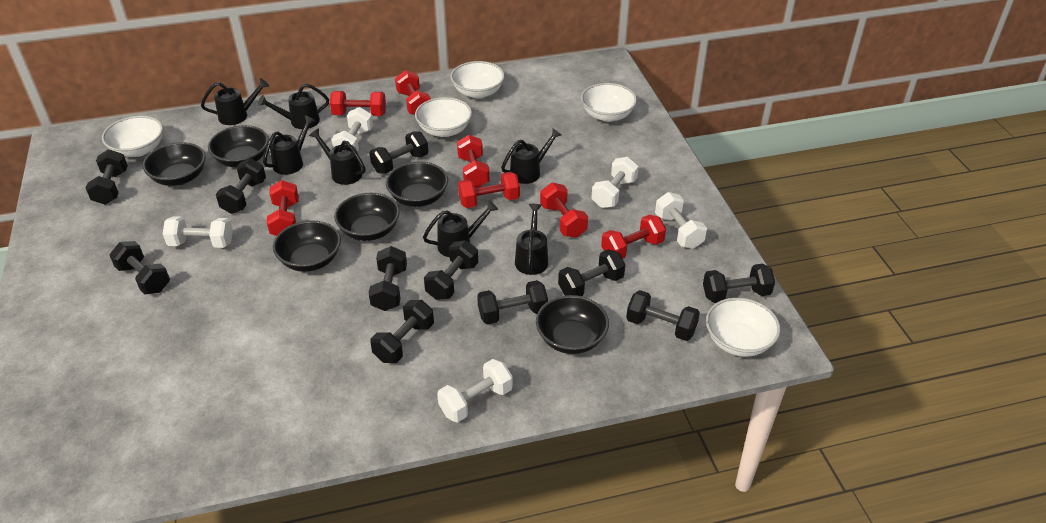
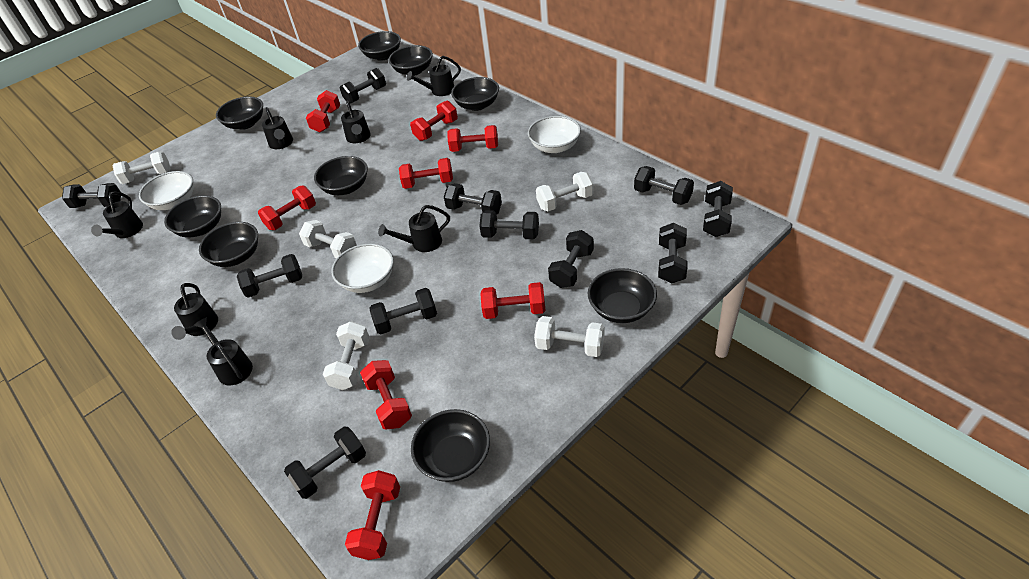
black bowl: 6 -> 9
red dumbbell: 7 -> 8
white bowl: 5 -> 3

